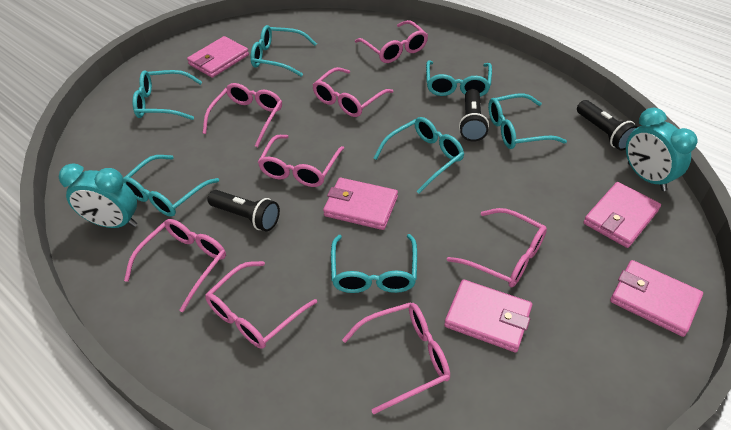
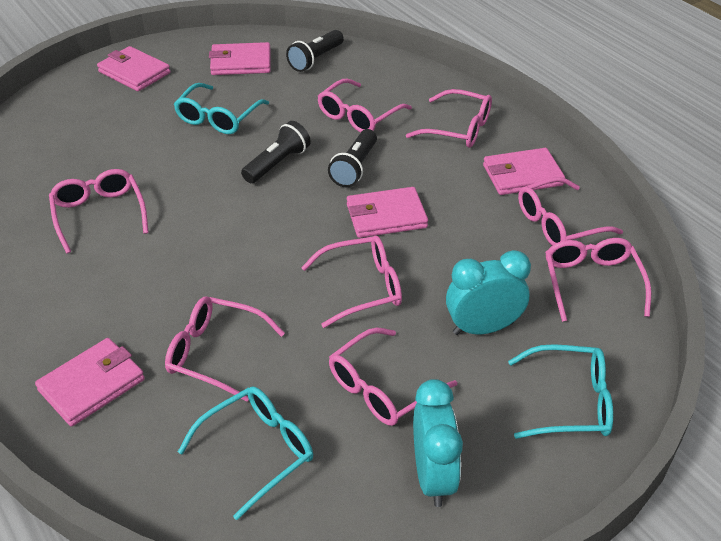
turquoise glasses: 7 -> 3

